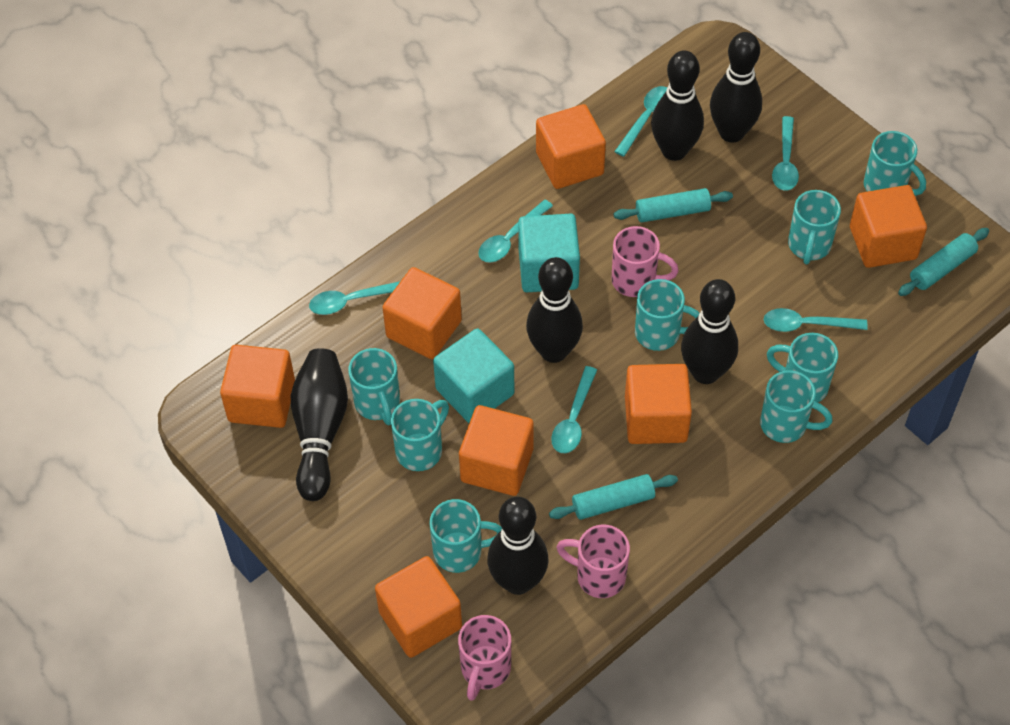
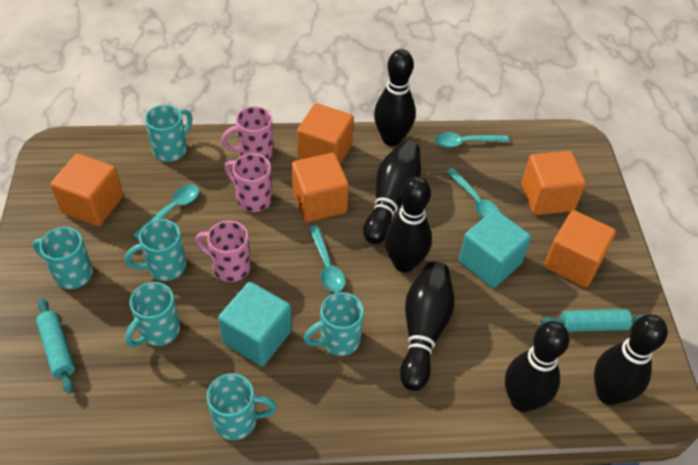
orange cube: 7 -> 5
turquoise mug: 8 -> 6
turquoise rolling pin: 3 -> 2
turquoise spoon: 6 -> 4

